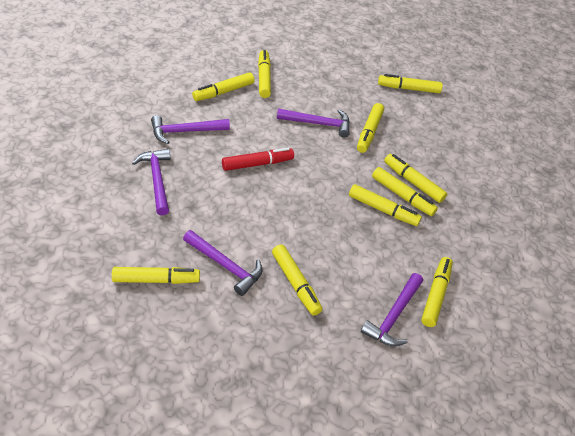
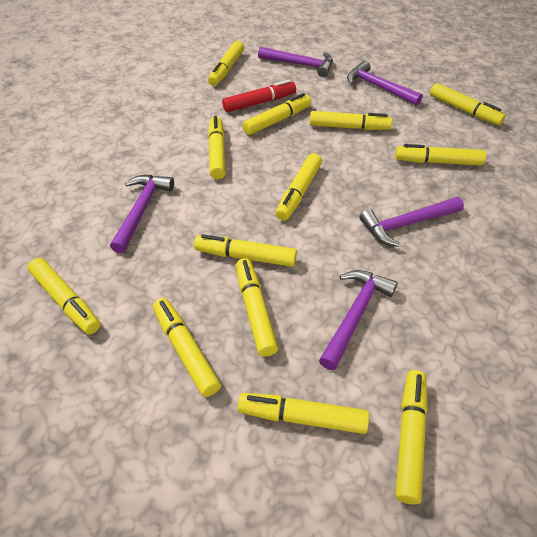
yellow marker: 10 -> 13

